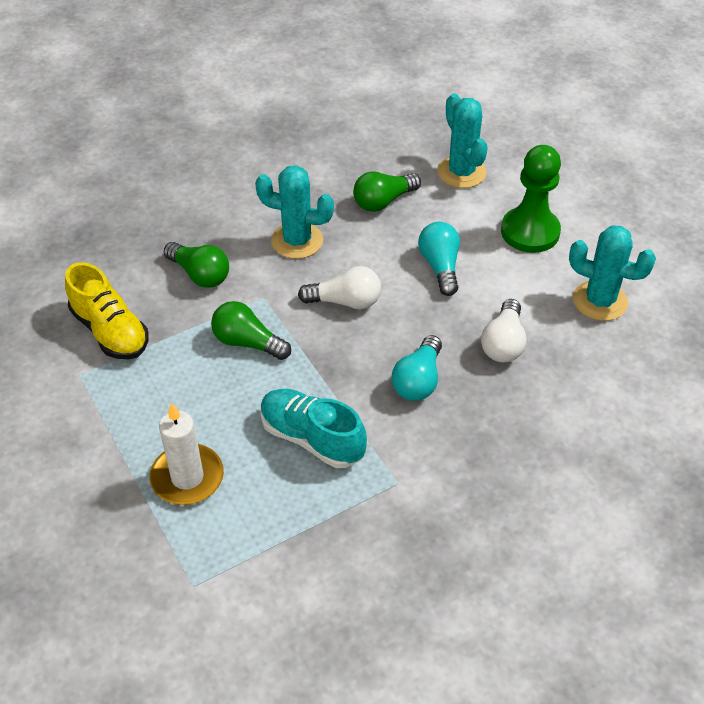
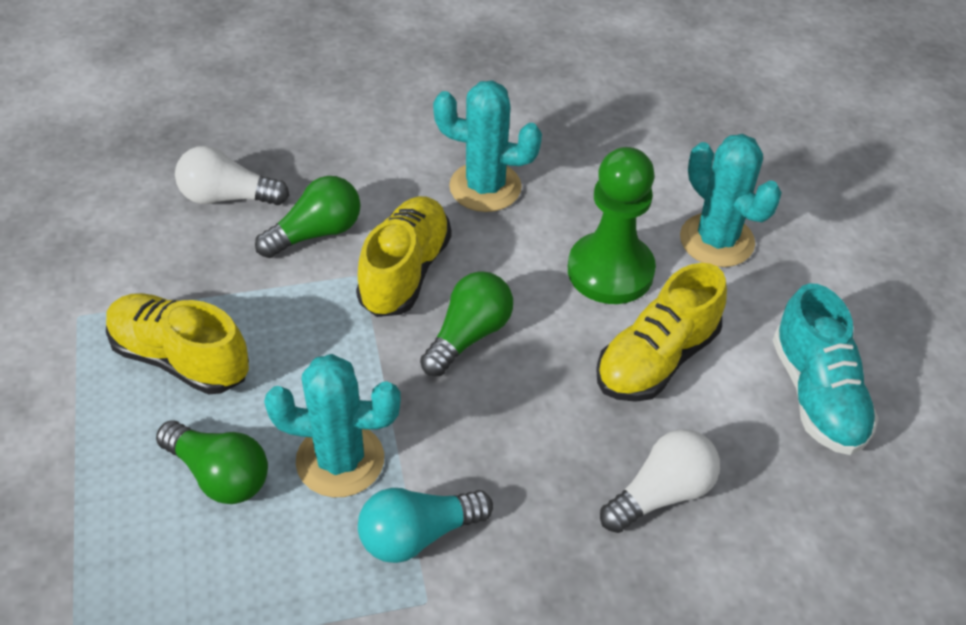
turquoise light bulb: 2 -> 1
white candle: 1 -> 0
yellow shoe: 1 -> 3

